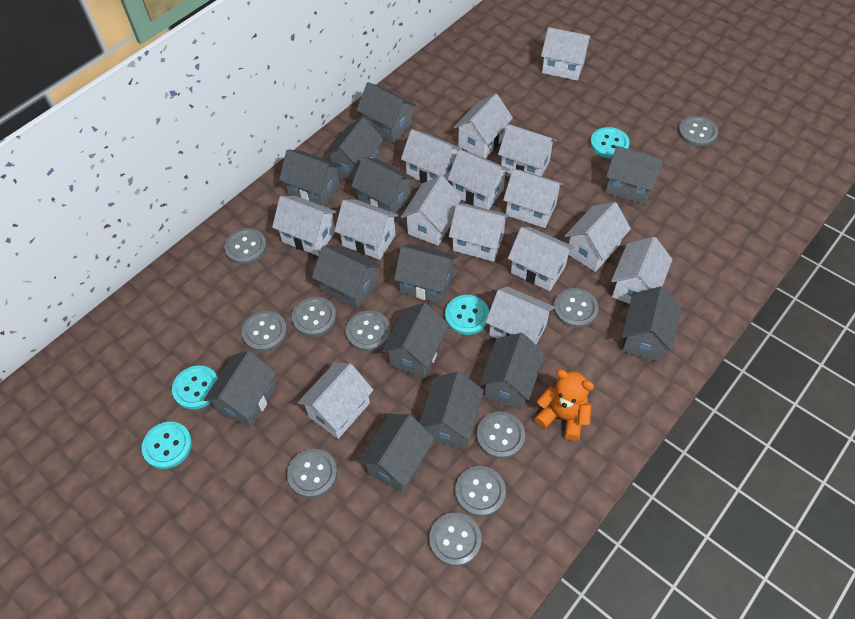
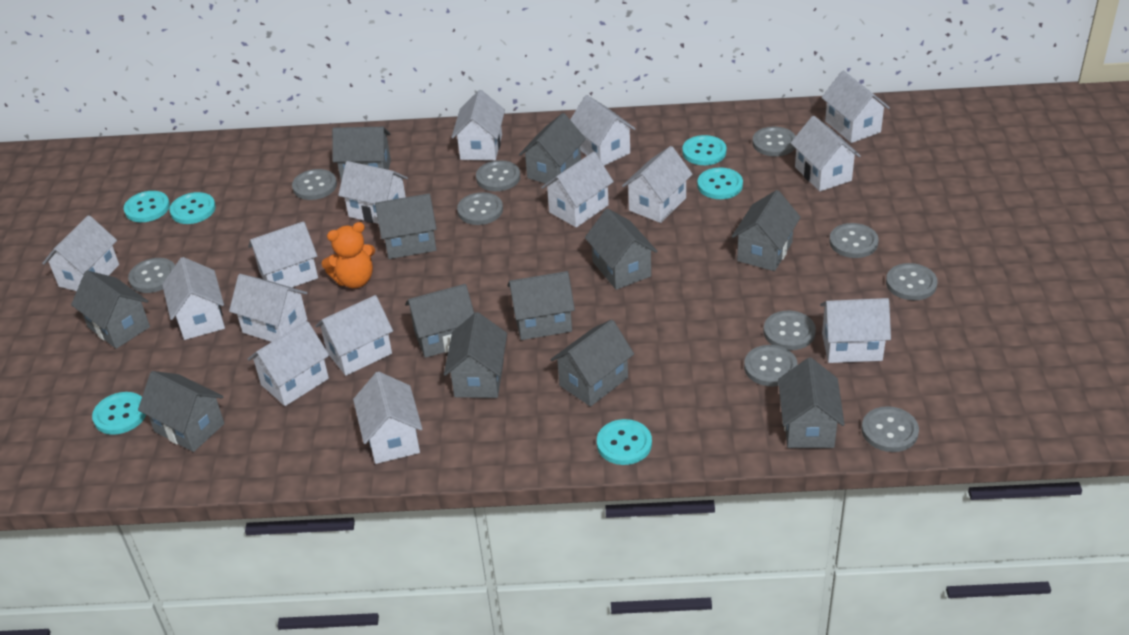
grey house: 13 -> 12
turquoise button: 4 -> 6

